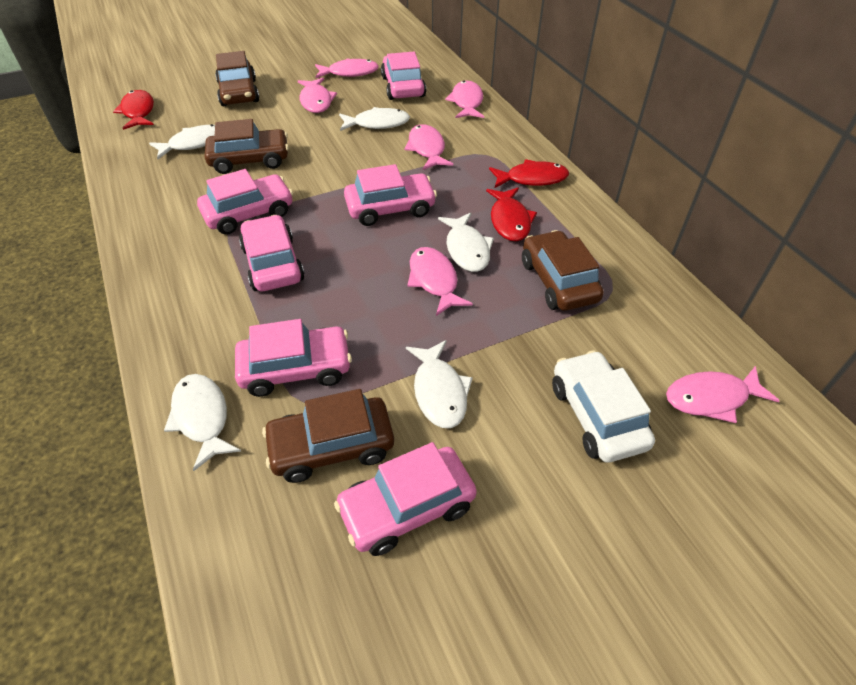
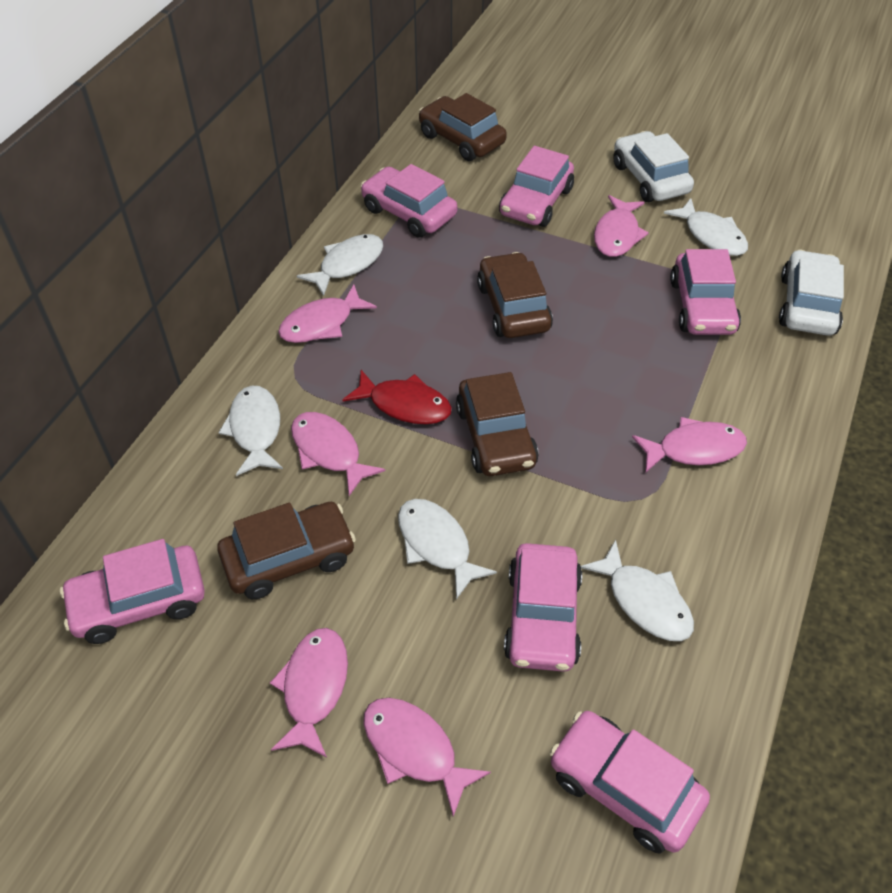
red fish: 3 -> 1
white car: 1 -> 2

